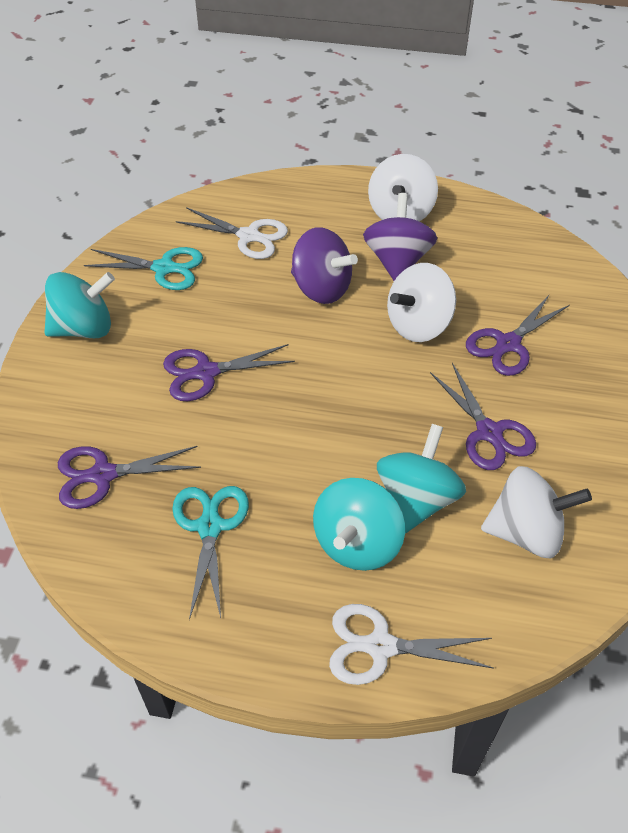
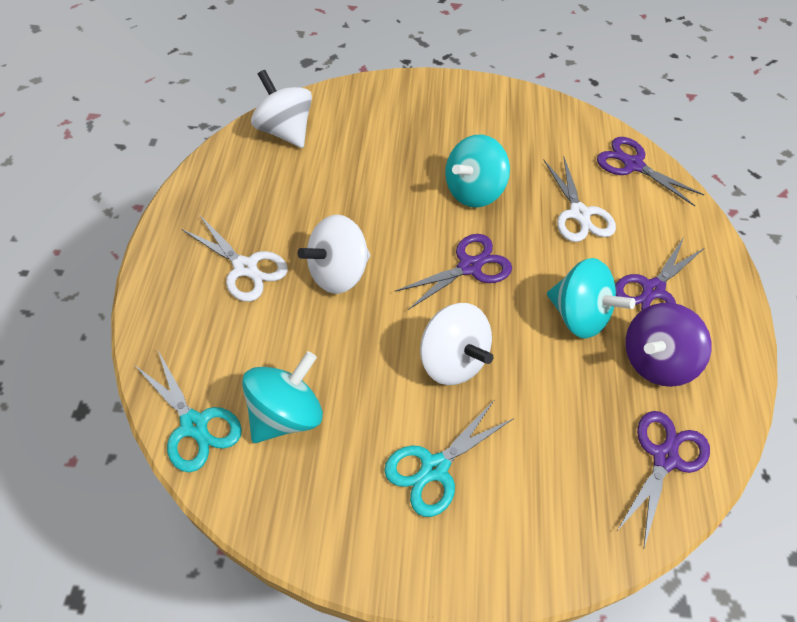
purple spinning top: 2 -> 1

